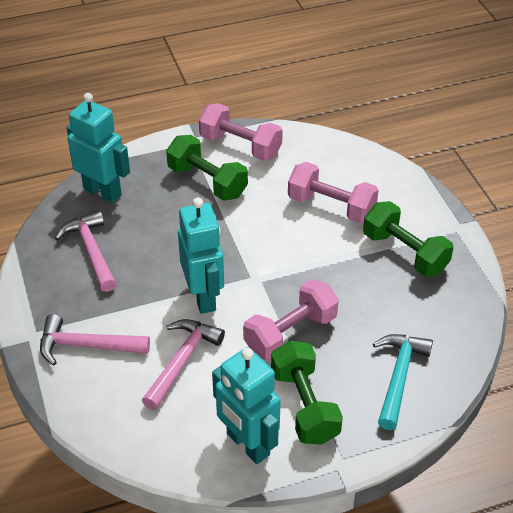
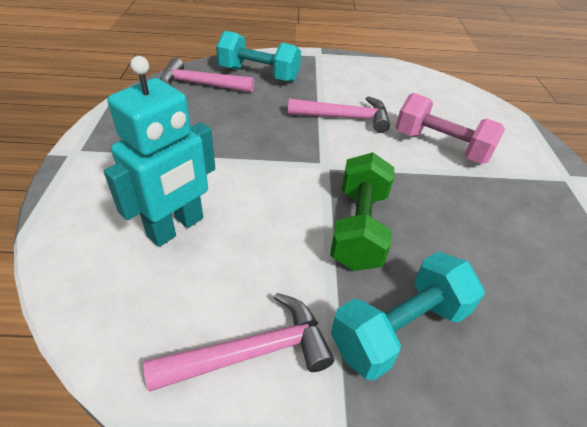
green dumbbell: 3 -> 1
pink dumbbell: 3 -> 1
turquoise dumbbell: 0 -> 2
turquoise hammer: 1 -> 0
turquoise robot: 3 -> 1

